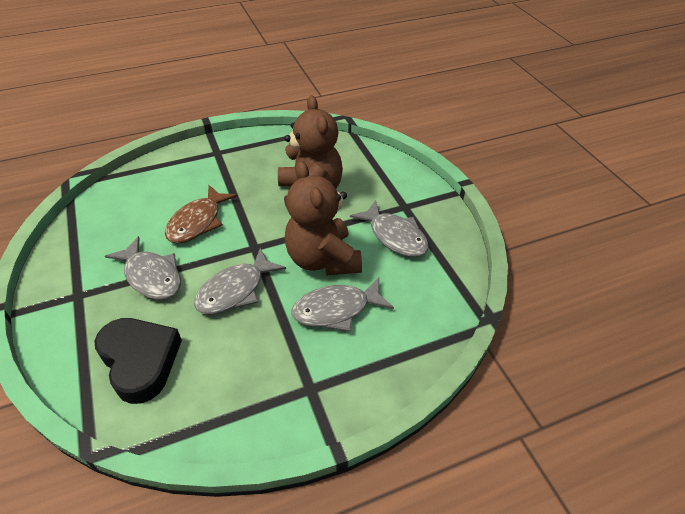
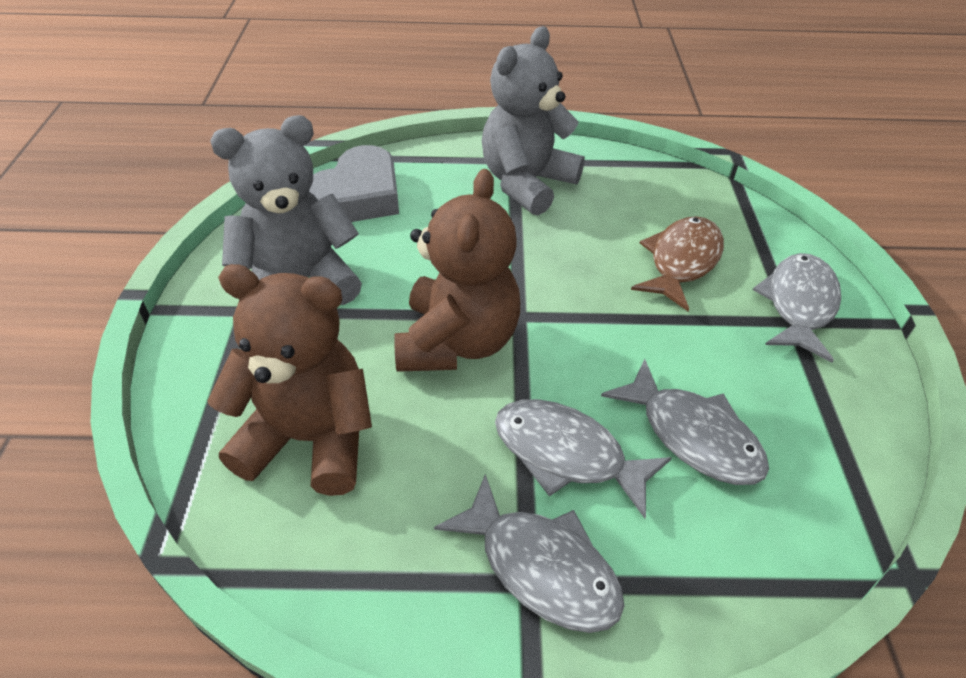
black heart: 1 -> 0
grey heart: 0 -> 1
grey teddy bear: 0 -> 2

